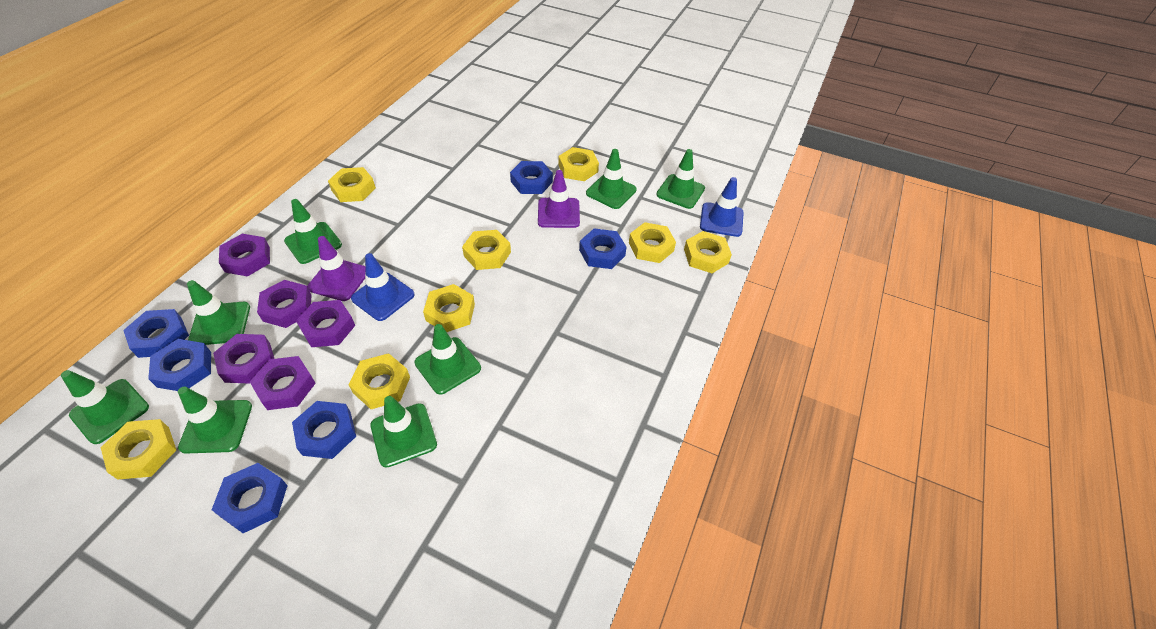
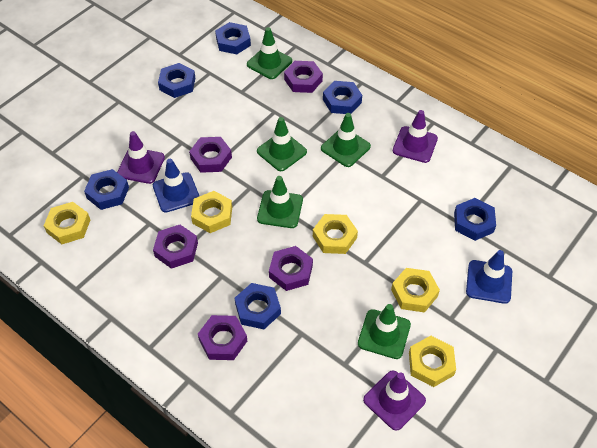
green traffic cone: 8 -> 5
purple traffic cone: 2 -> 3
yellow nut: 8 -> 5

